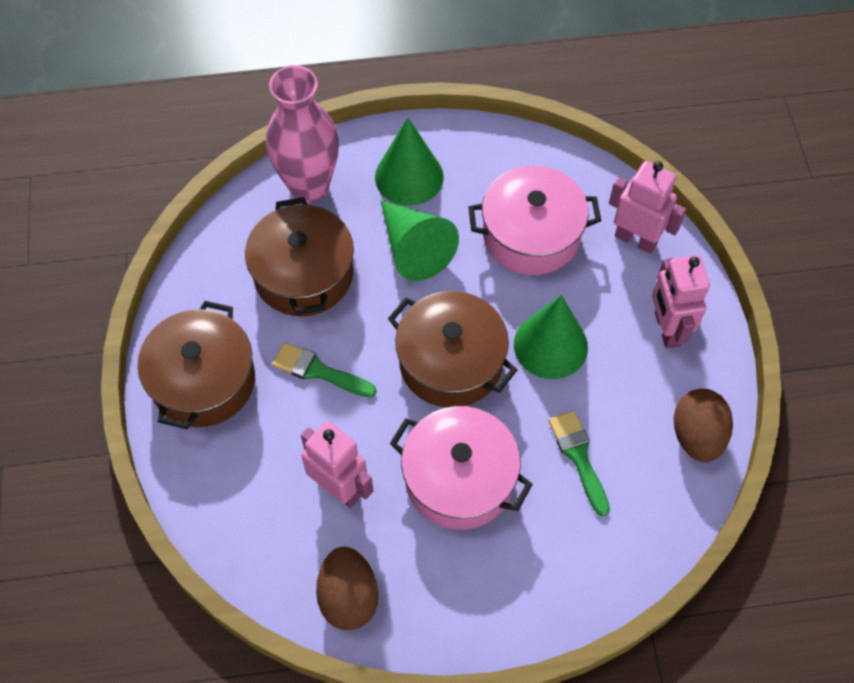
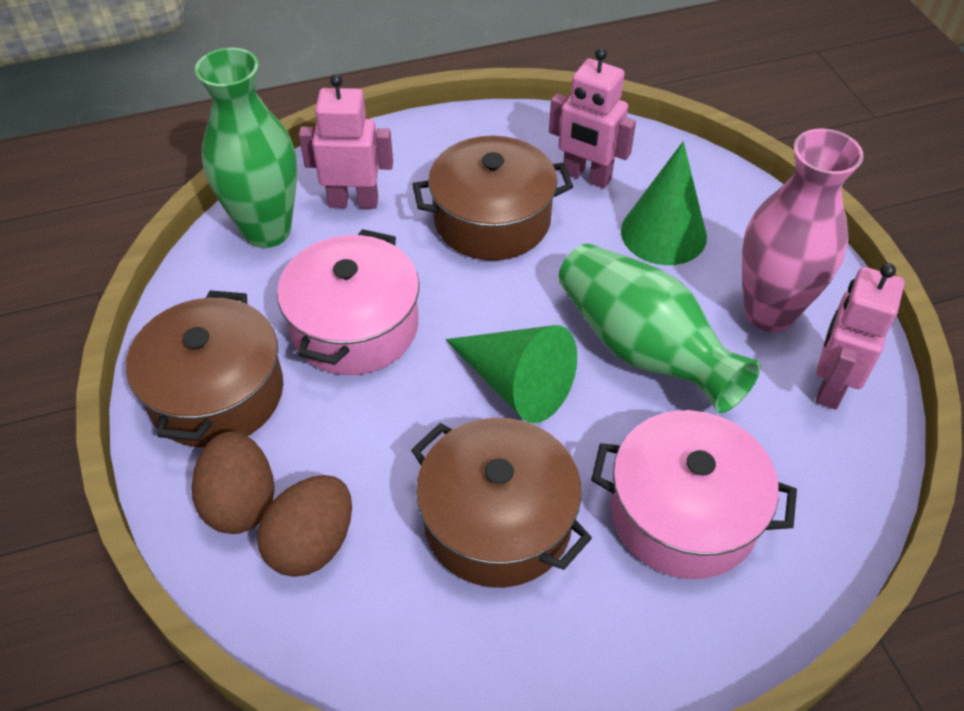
green brush: 2 -> 0
green cone: 3 -> 2
green vase: 0 -> 2

